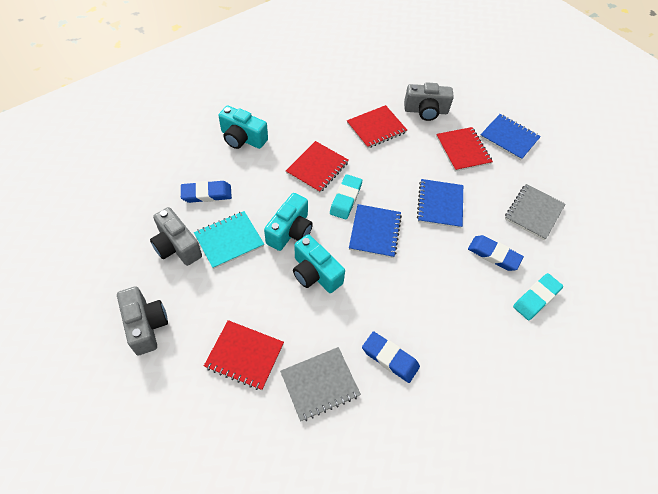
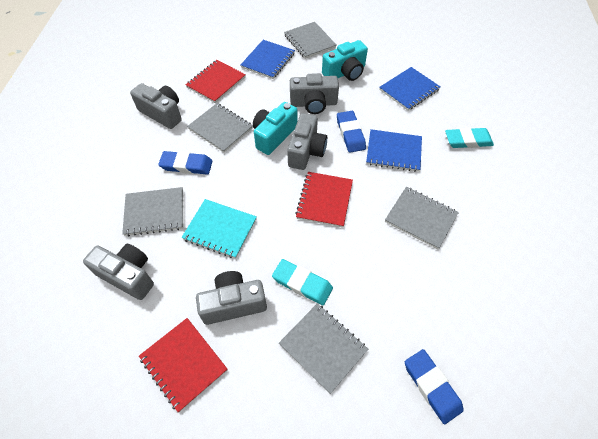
grey camera: 3 -> 5
grey notebook: 2 -> 5
red notebook: 4 -> 3
turquoise camera: 3 -> 2

